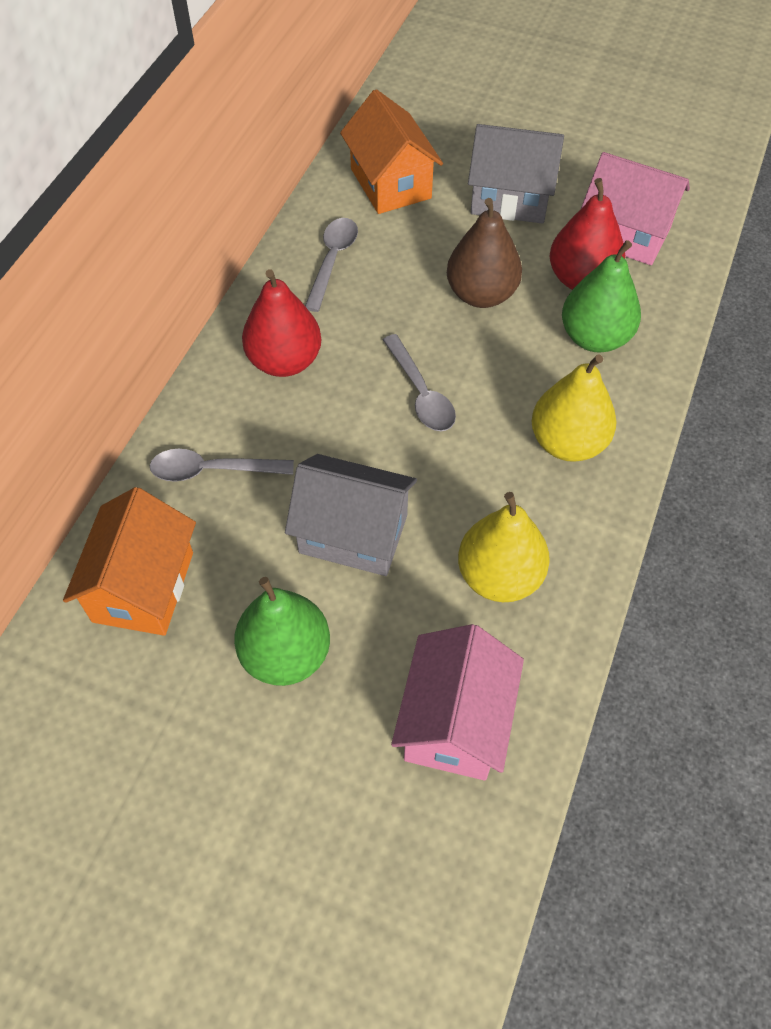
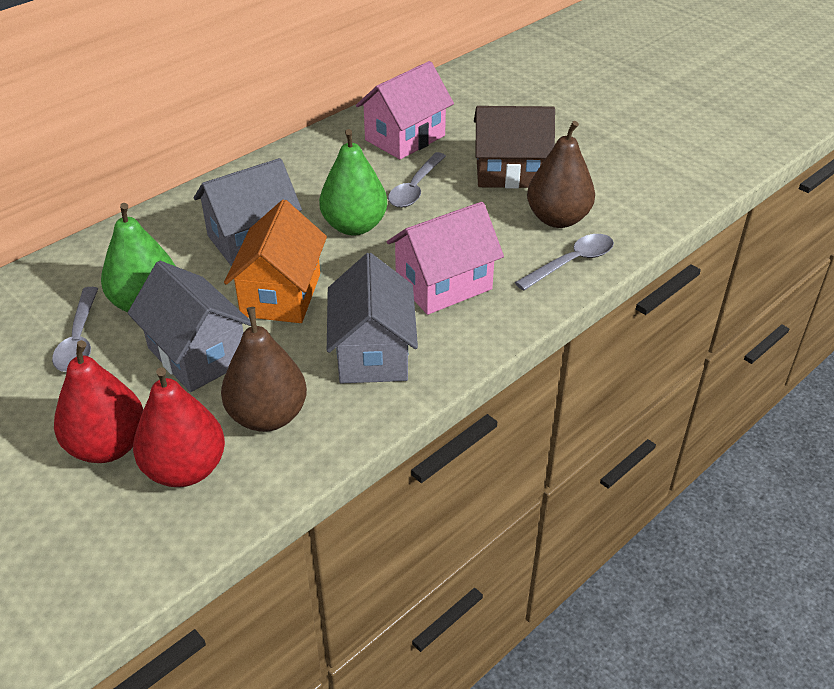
brown house: 0 -> 1
brown pear: 1 -> 2
grey house: 2 -> 3
orange house: 2 -> 1
yellow pear: 2 -> 0

